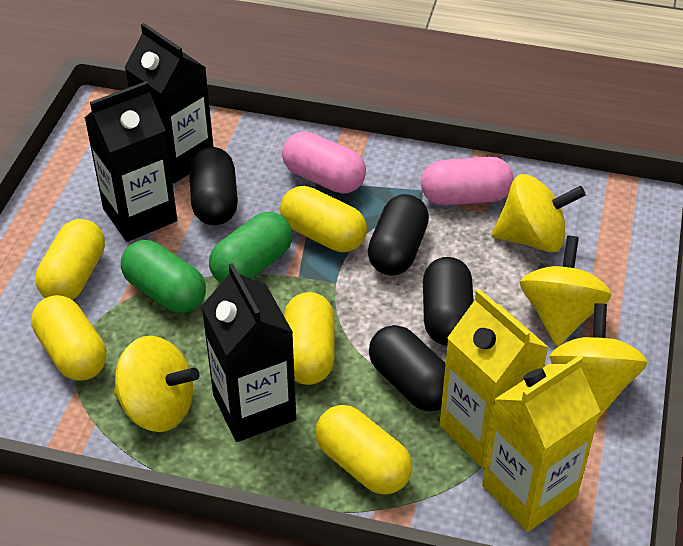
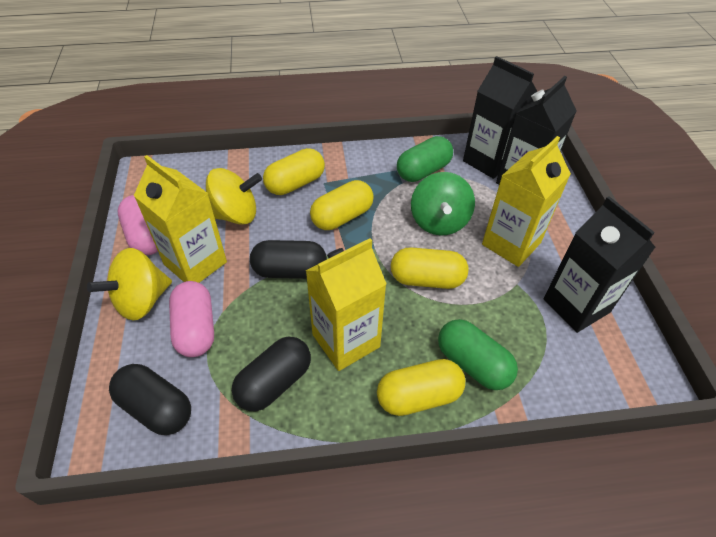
black capsule: 4 -> 3
green spinning top: 0 -> 1
yellow capsule: 5 -> 4
yellow carton: 2 -> 3
yellow spinning top: 4 -> 2

